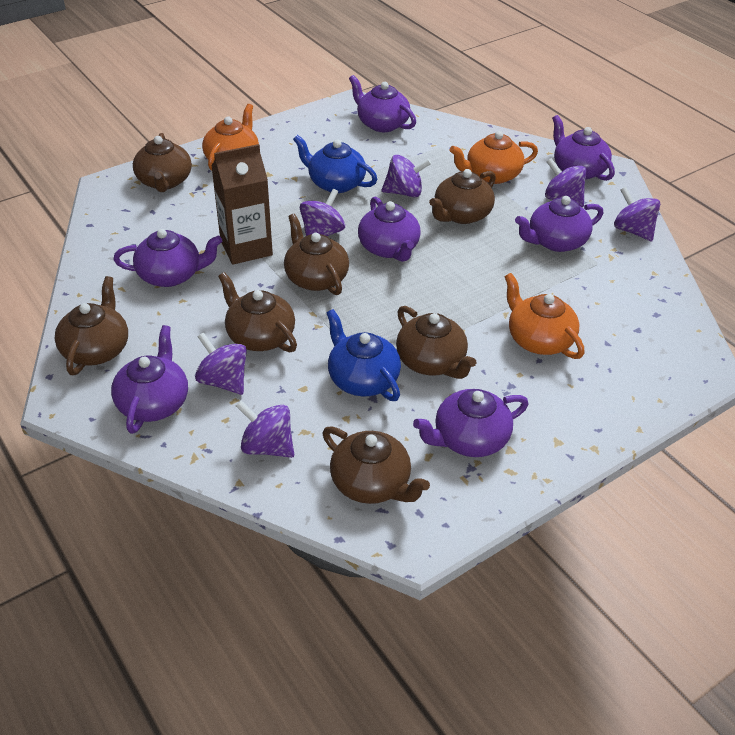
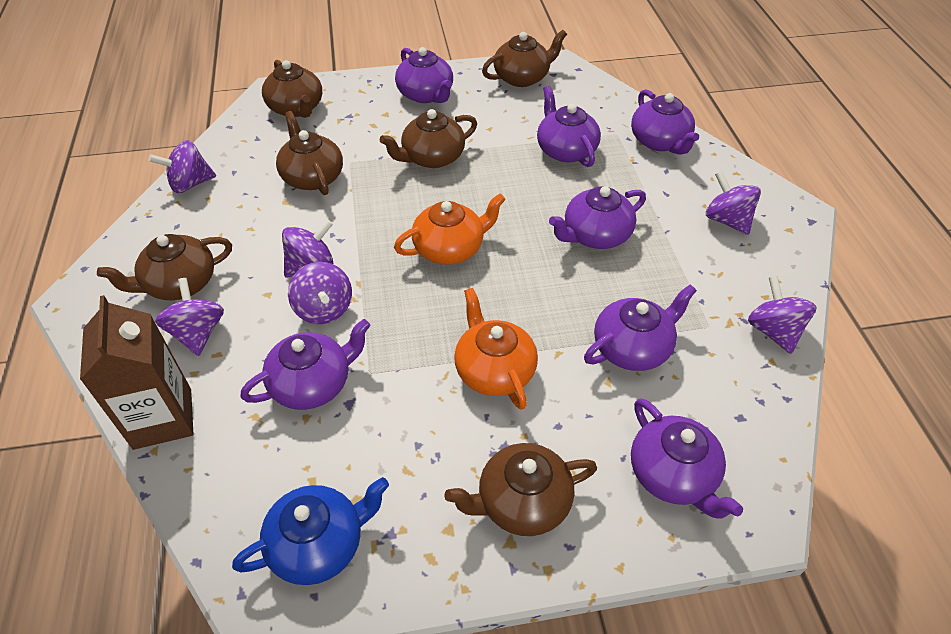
blue teapot: 2 -> 1
brown teapot: 7 -> 6
orange teapot: 3 -> 2

